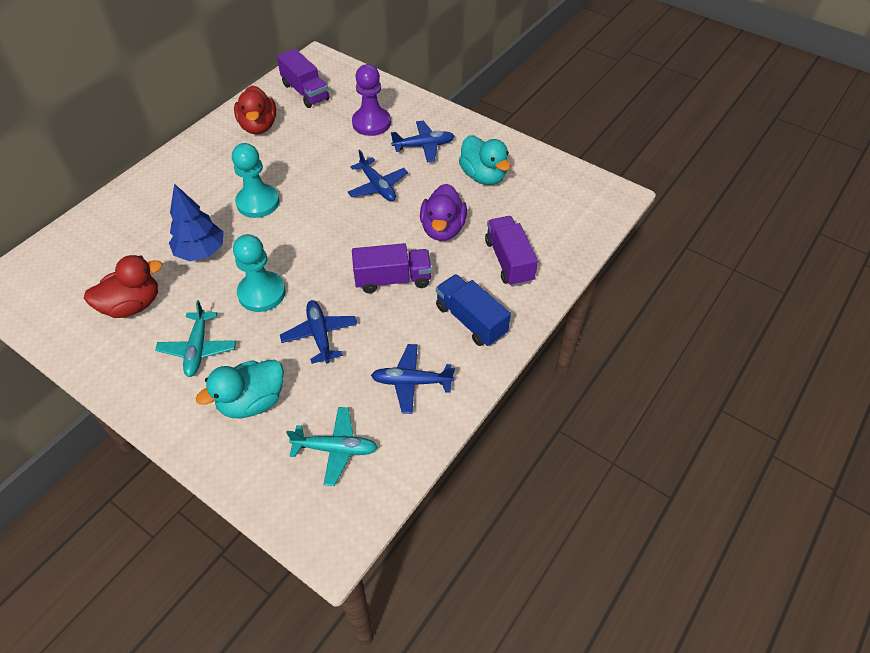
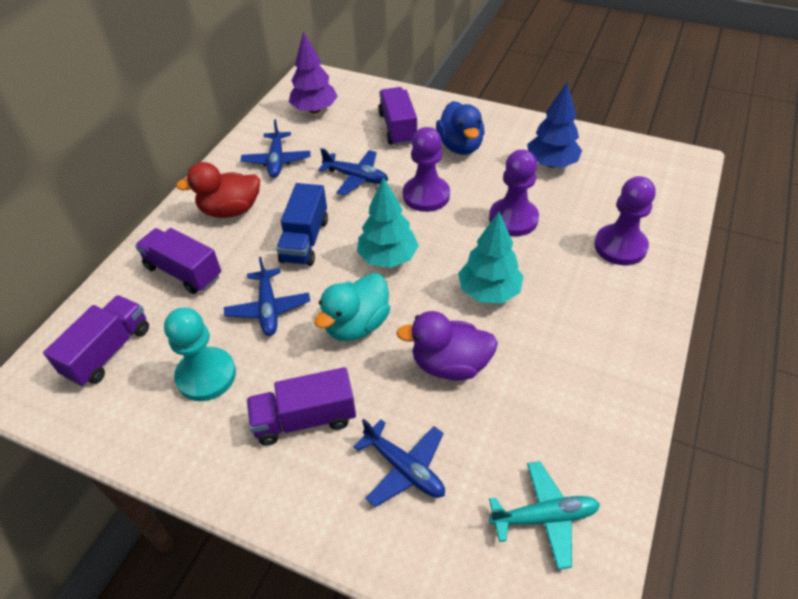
blue duck: 0 -> 1
purple pawn: 1 -> 3
purple tree: 0 -> 1
purple truck: 3 -> 4
red duck: 2 -> 1
turquoise duck: 2 -> 1
turquoise pawn: 2 -> 1
turquoise plane: 2 -> 1
turquoise tree: 0 -> 2

